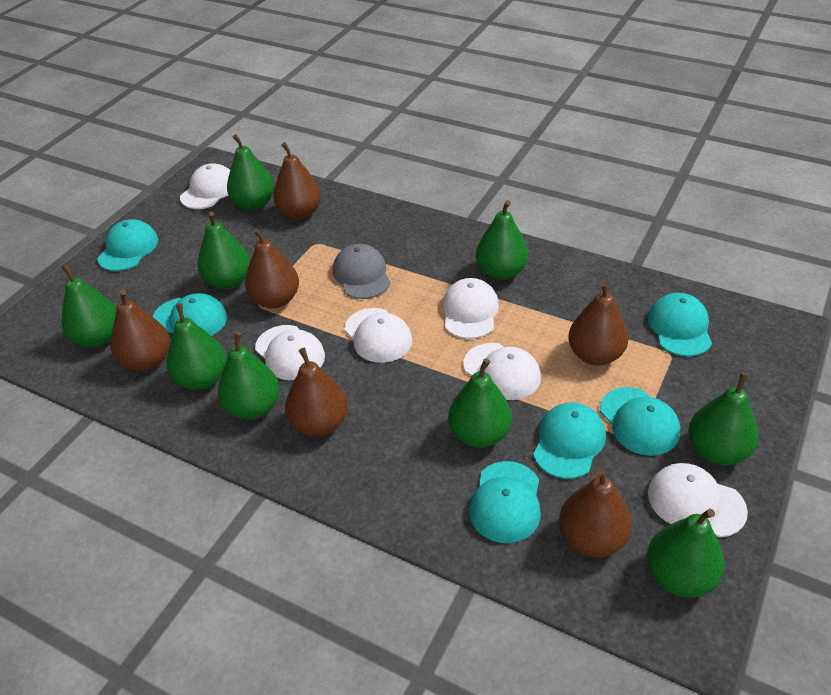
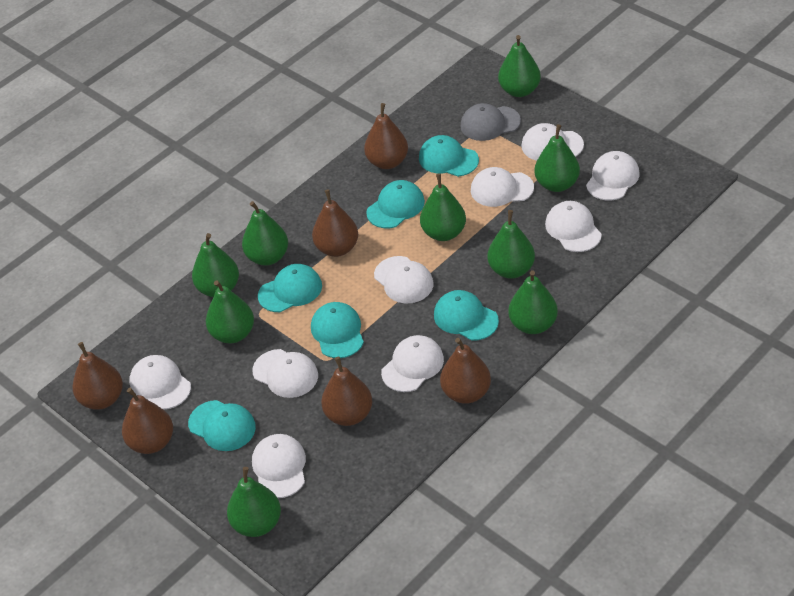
white cap: 6 -> 9

